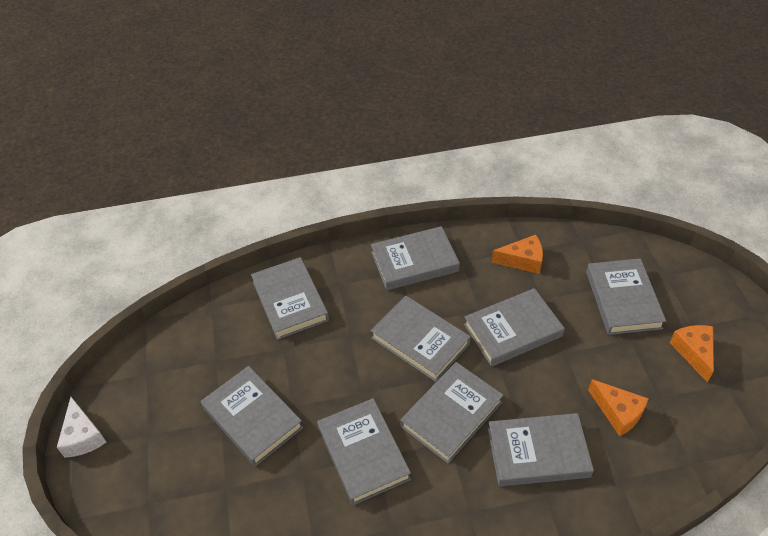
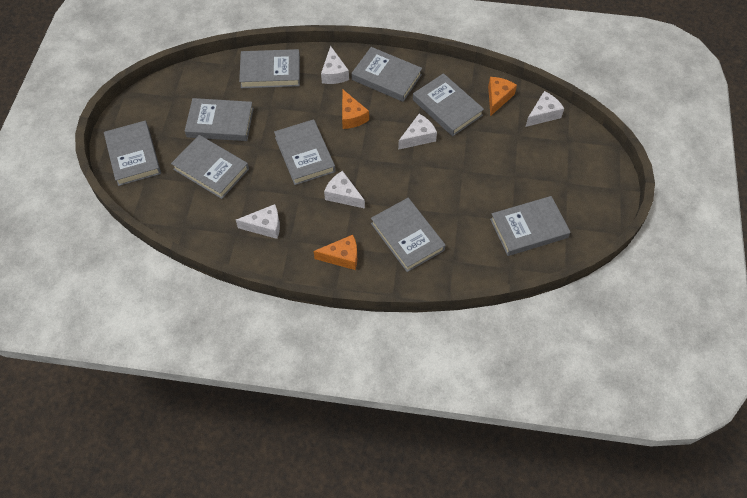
white cheese: 1 -> 5

